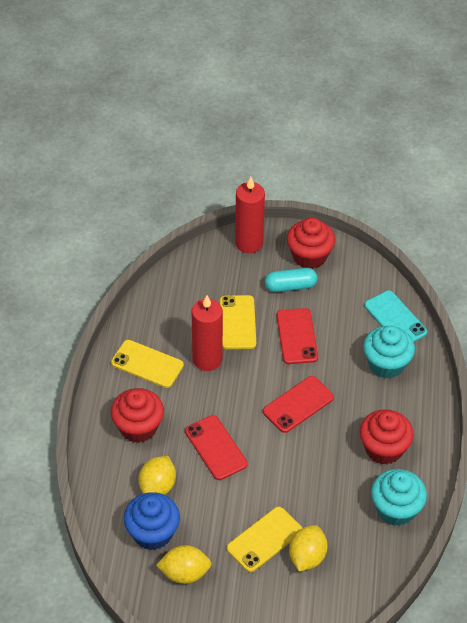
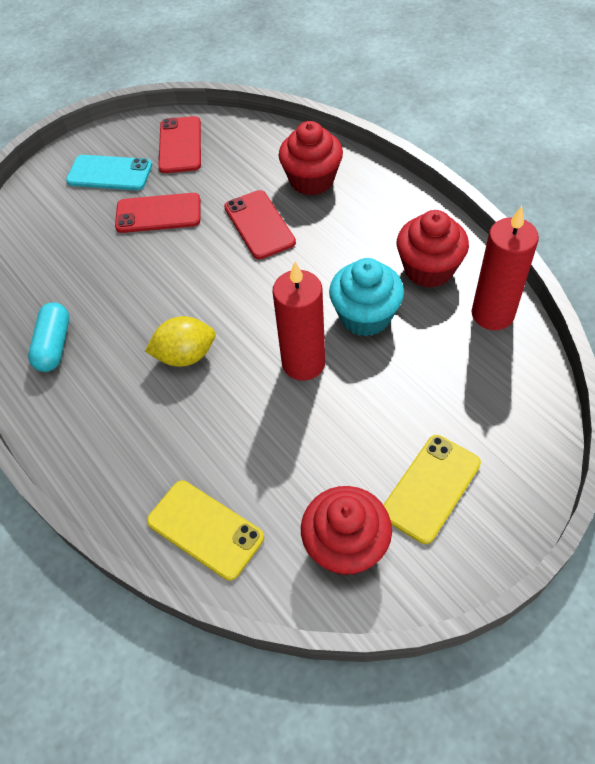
blue cupcake: 1 -> 0
turquoise cupcake: 2 -> 1
yellow lemon: 3 -> 1
yellow phone: 3 -> 2

